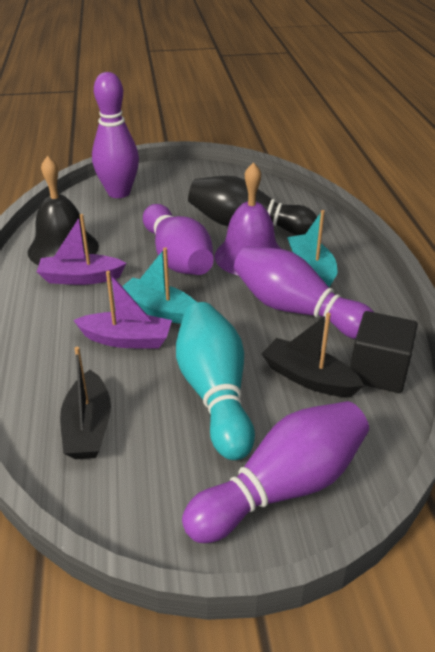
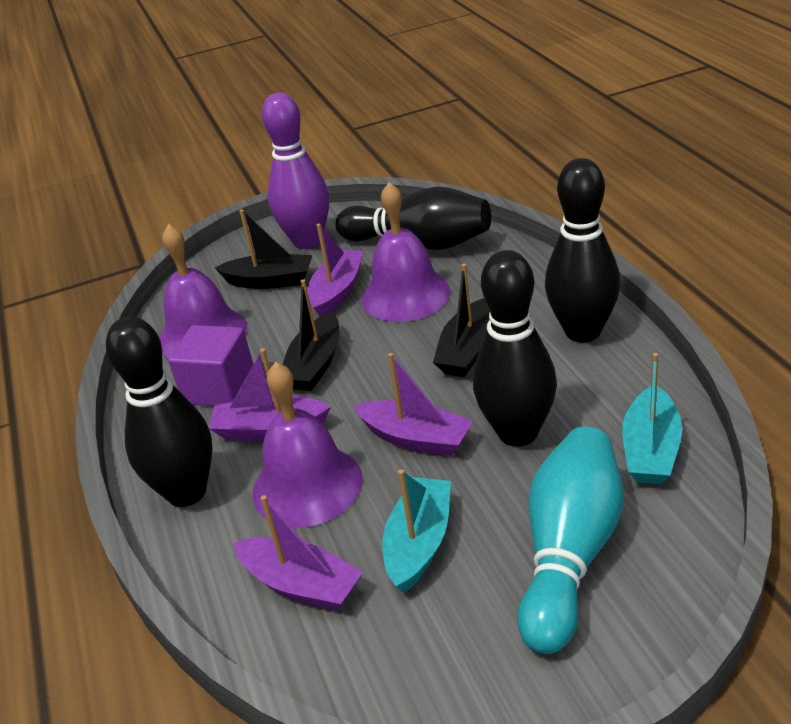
black bell: 1 -> 0
black boat: 2 -> 3
black bowling pin: 1 -> 4
black cube: 1 -> 0
purple bell: 1 -> 3
purple boat: 2 -> 4
purple bowling pin: 4 -> 1
purple cube: 0 -> 1

